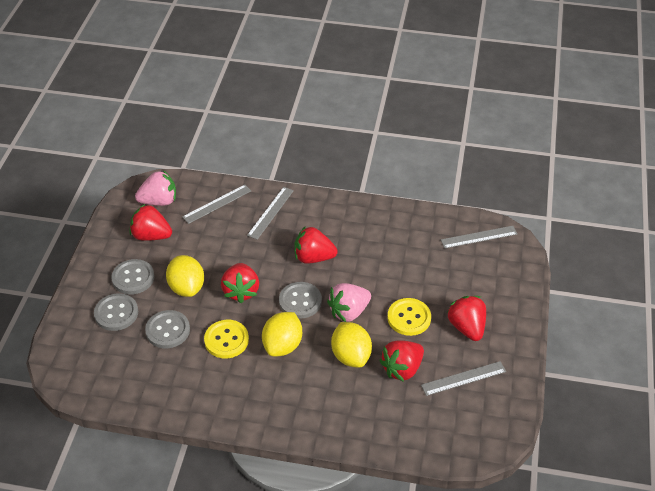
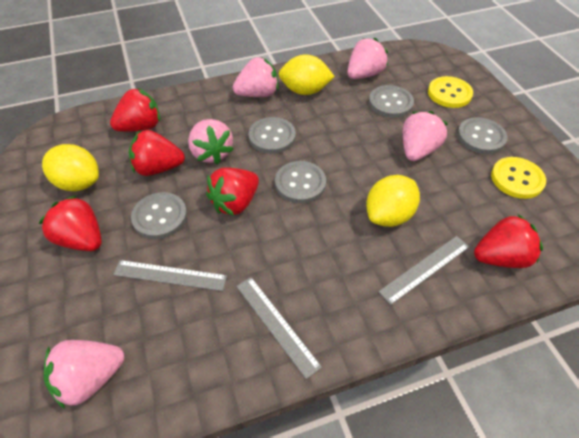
grey button: 4 -> 5
grey ruler: 4 -> 3
pink strawberry: 2 -> 5

